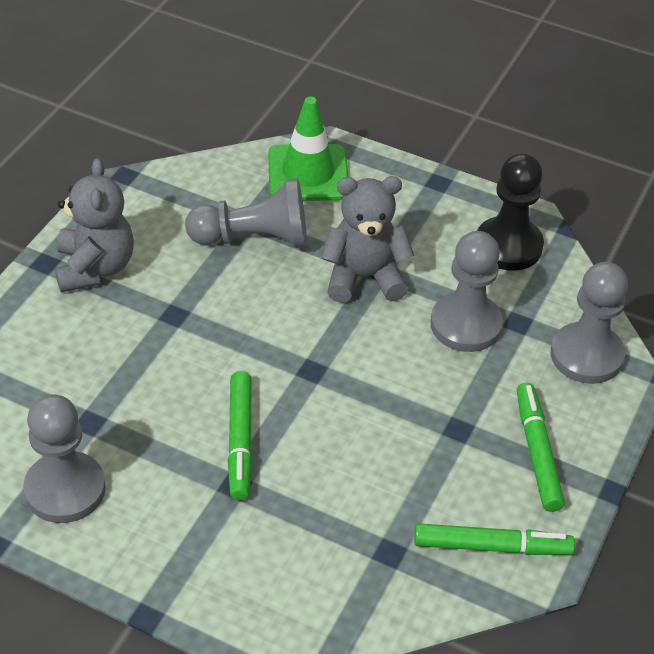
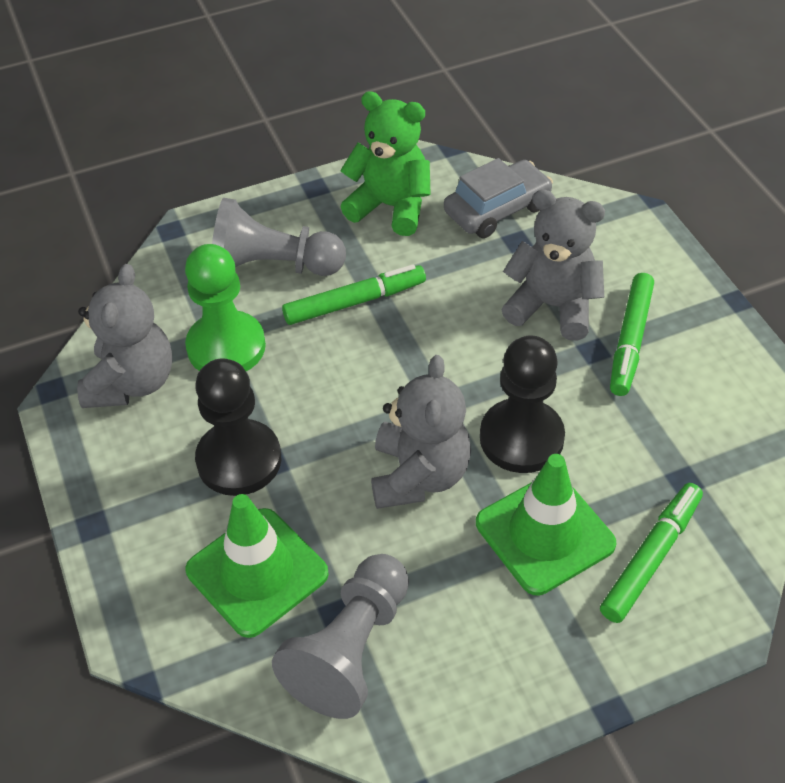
black pawn: 1 -> 2
green pawn: 0 -> 1
green teddy bear: 0 -> 1
green traffic cone: 1 -> 2
grey car: 0 -> 1
grey pawn: 4 -> 2
grey teddy bear: 2 -> 3

